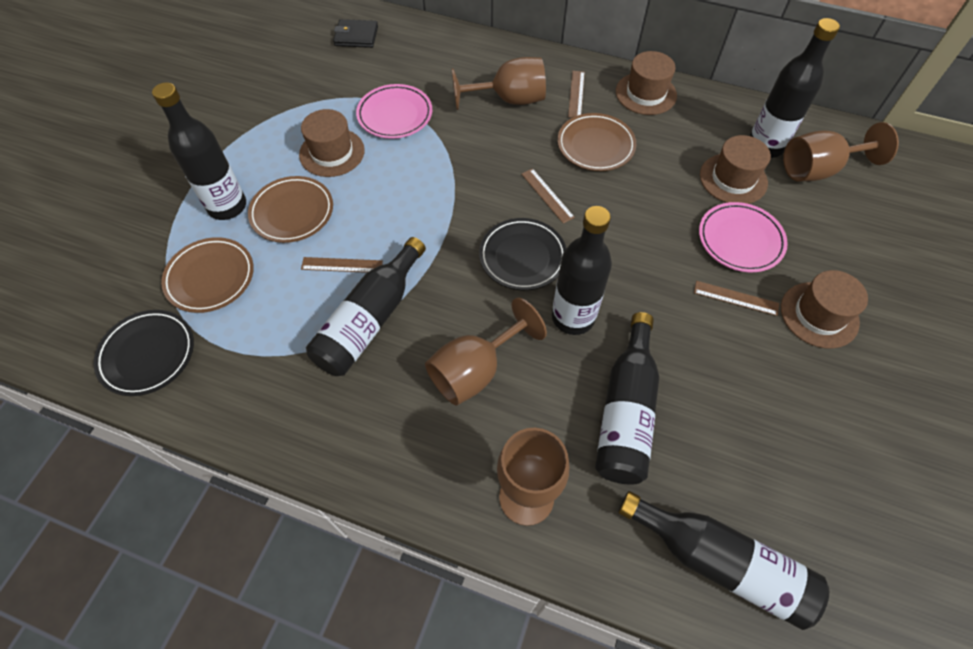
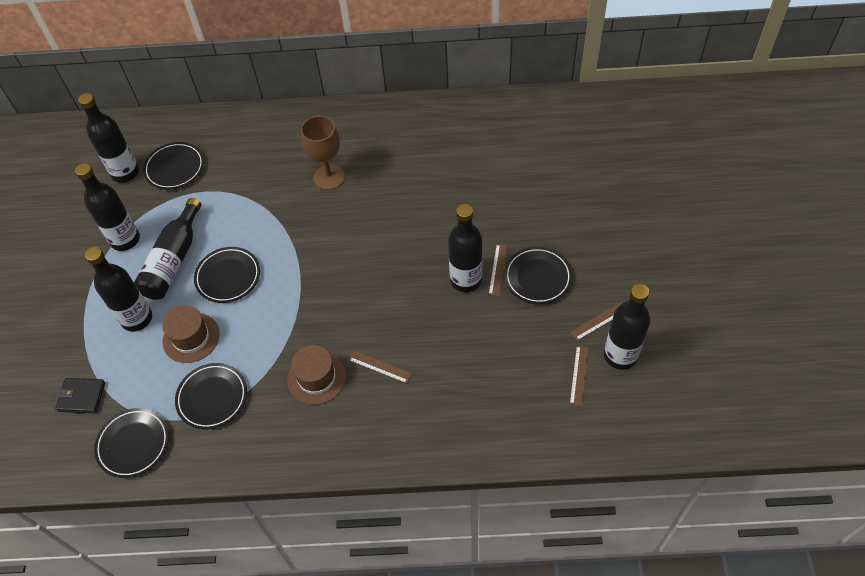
black plate: 2 -> 5
brown goblet: 4 -> 1
brown hat: 4 -> 2
brown plate: 3 -> 0
pink plate: 2 -> 0

